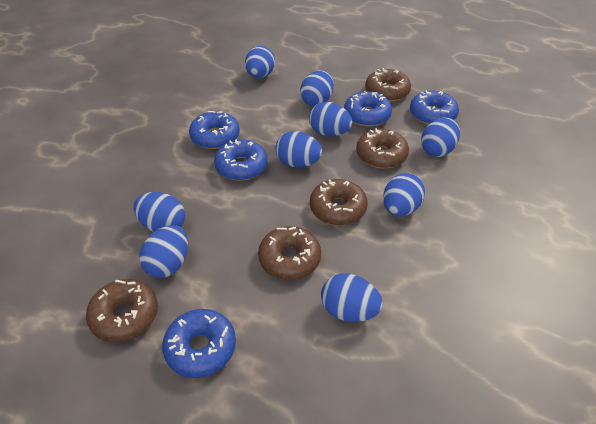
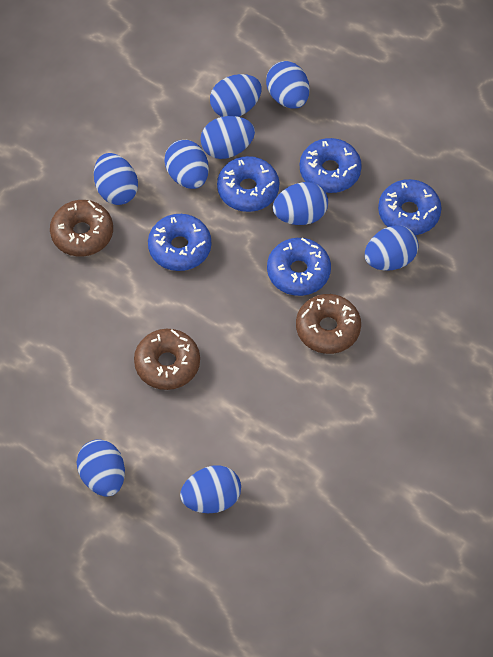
brown donut: 5 -> 3

